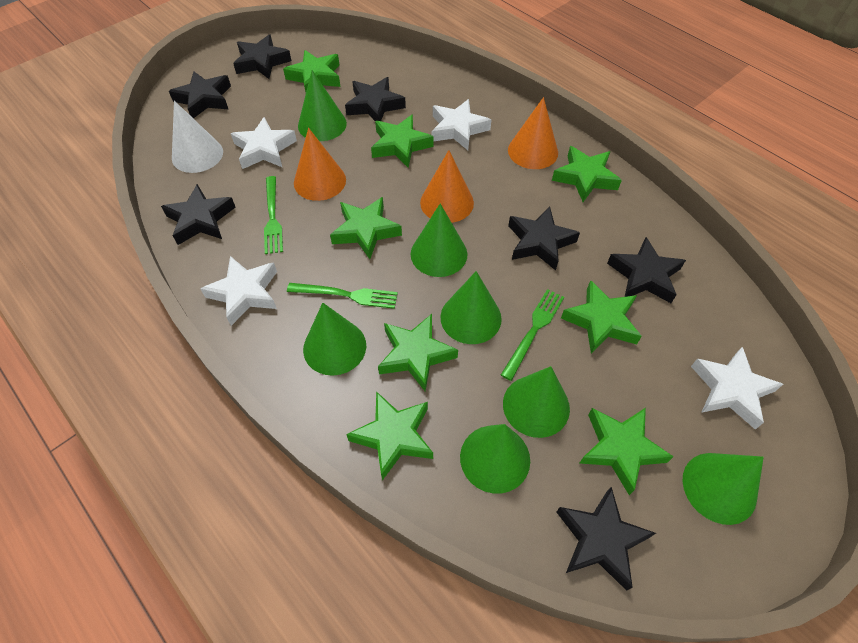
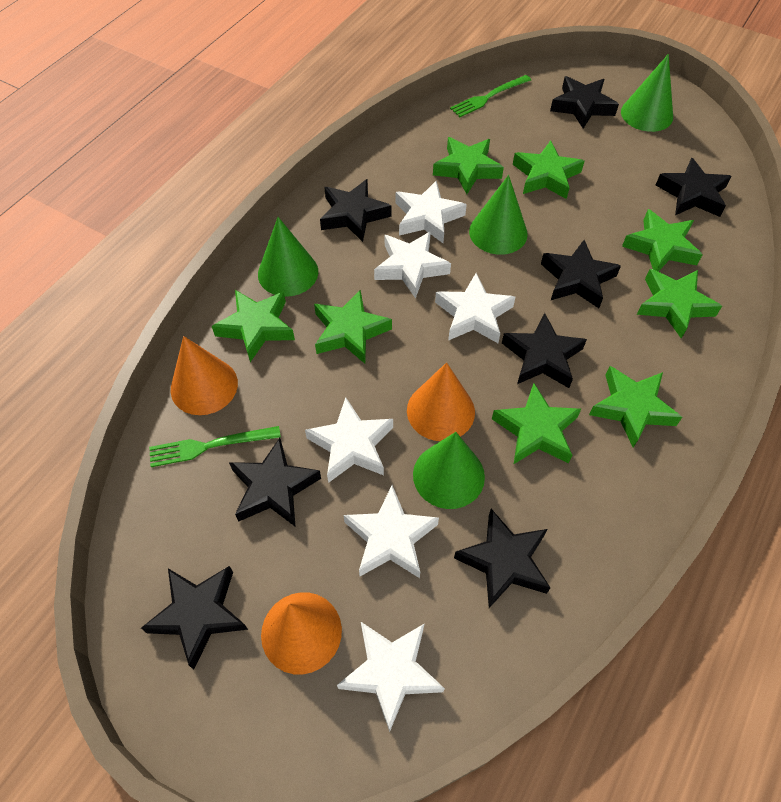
black star: 7 -> 8
green cone: 7 -> 4
green fork: 3 -> 2
white cone: 1 -> 0
white star: 4 -> 6

